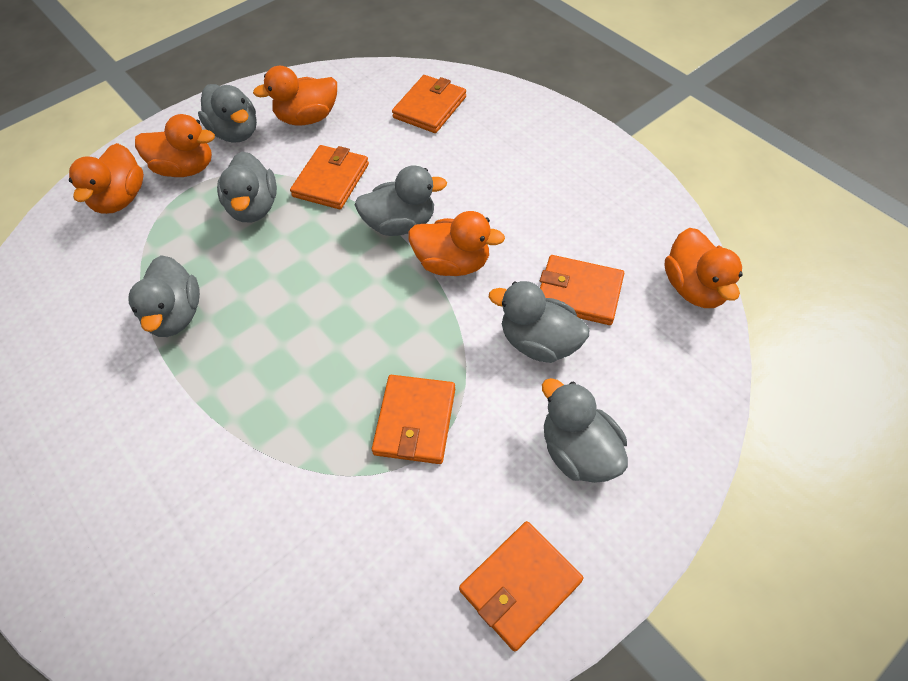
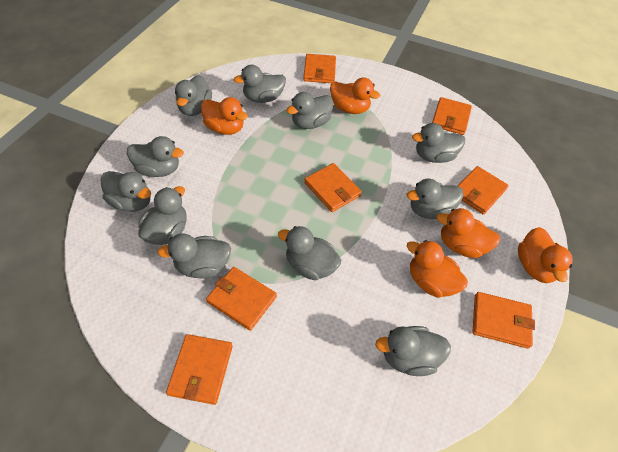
grey duck: 6 -> 11
orange wallet: 5 -> 7

